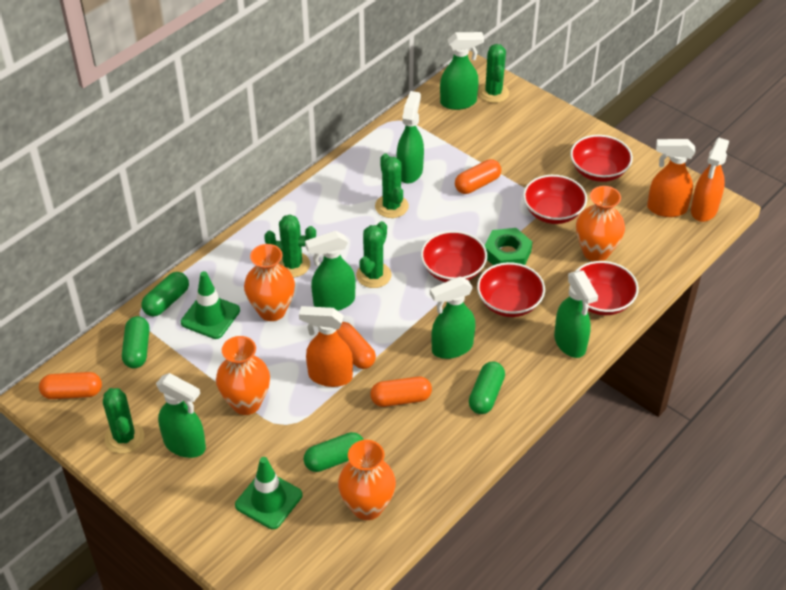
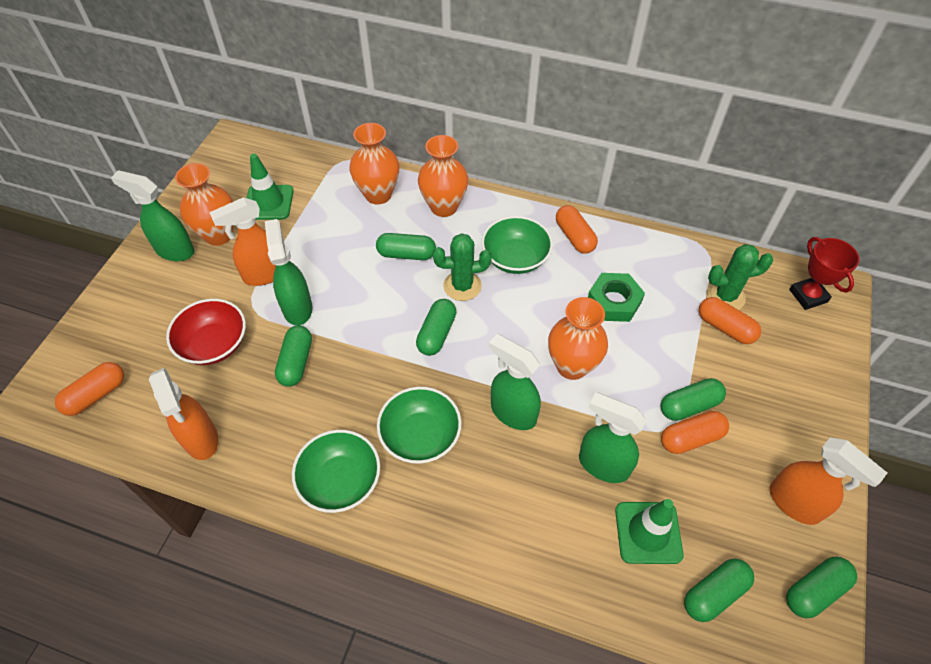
green bowl: 0 -> 3
green cactus: 5 -> 2
green capsule: 4 -> 6
green spray bottle: 6 -> 4
red bowl: 5 -> 1
red trophy: 0 -> 1

